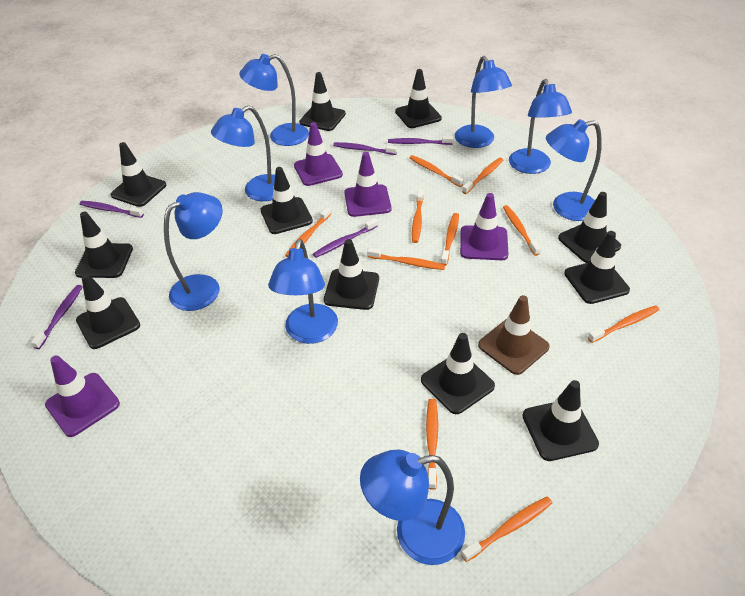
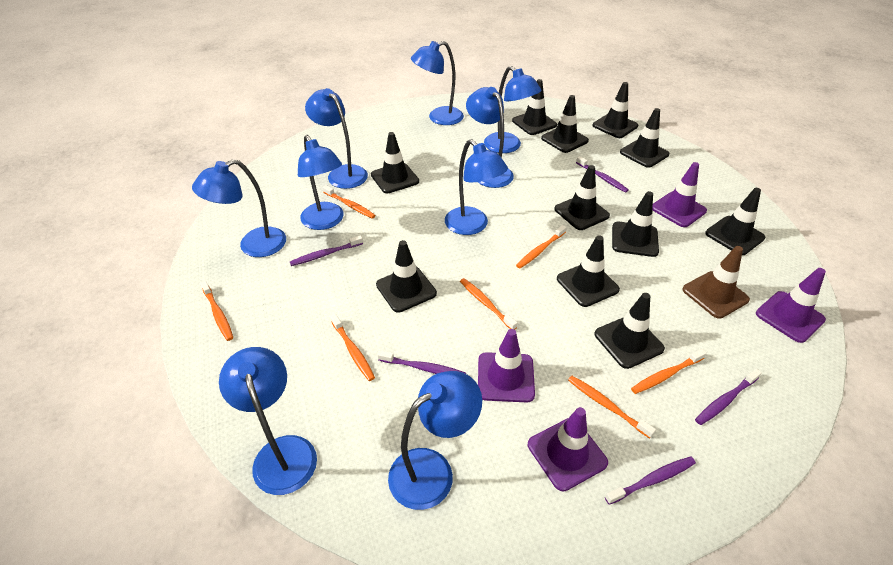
blue lamp: 8 -> 9
orange toothbrush: 10 -> 7

